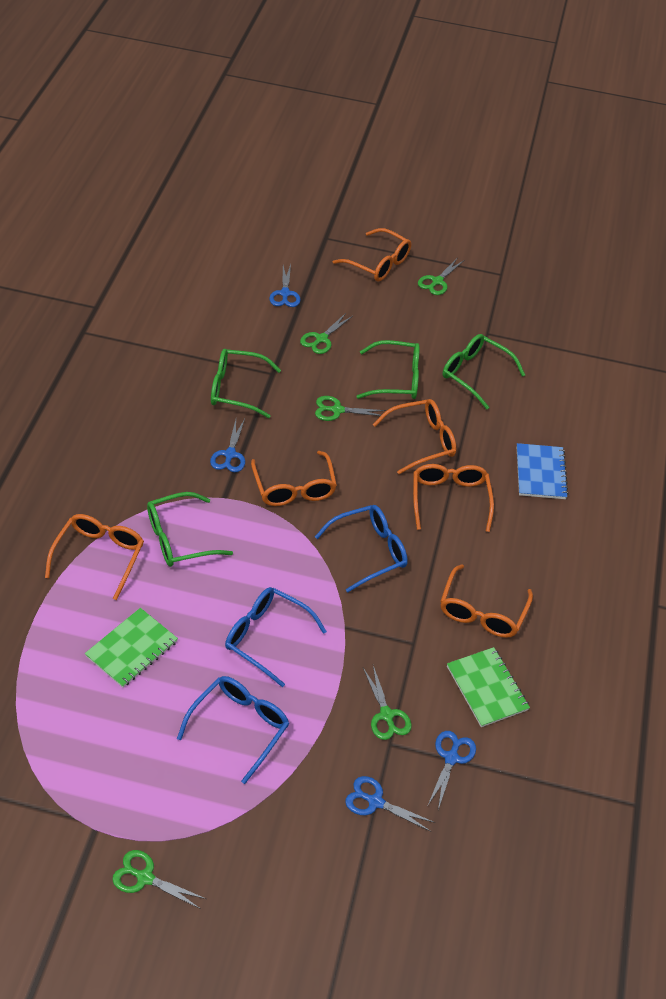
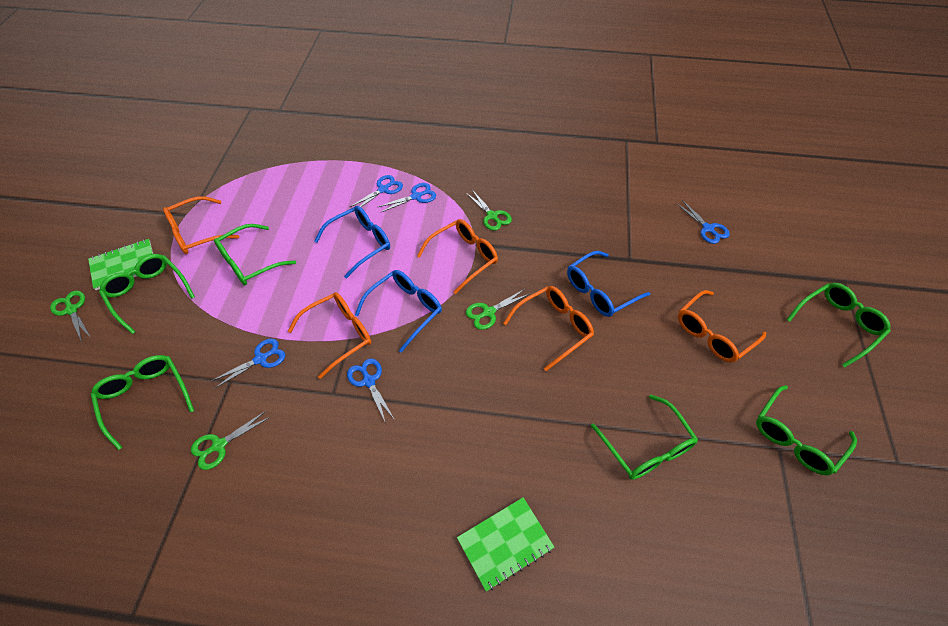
blue notebook: 1 -> 0
blue scissors: 4 -> 5
green glasses: 4 -> 6
green scissors: 5 -> 4
orange glasses: 6 -> 5

